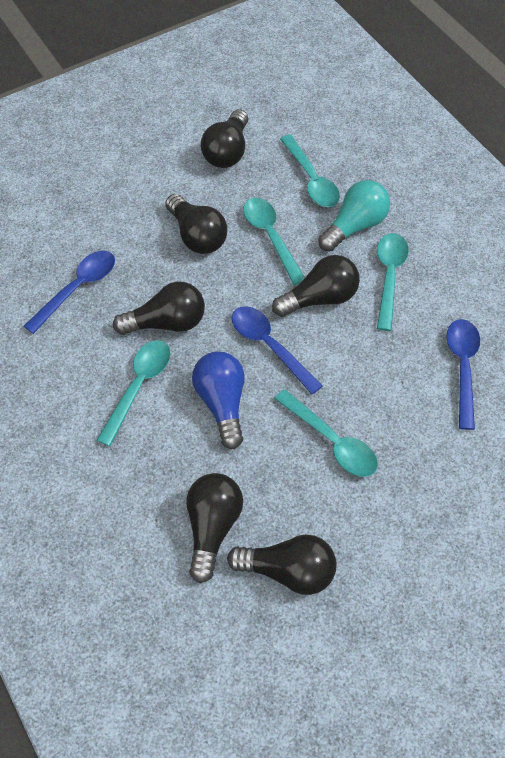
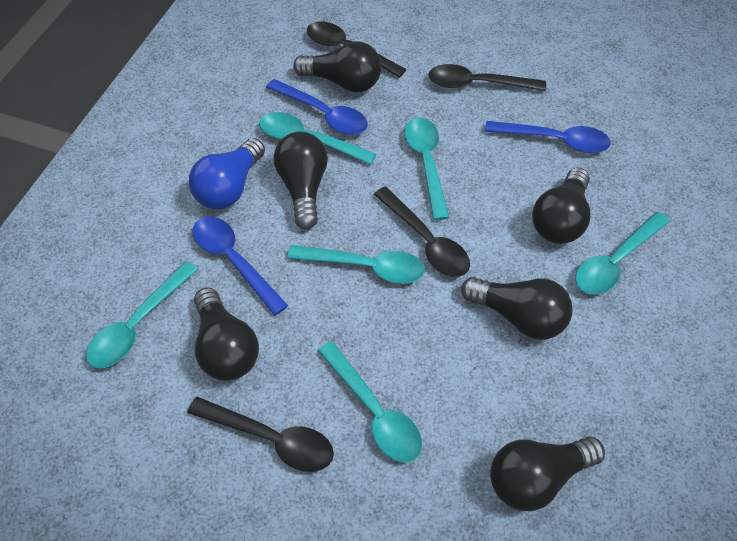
black spoon: 0 -> 4
turquoise light bulb: 1 -> 0
turquoise spoon: 5 -> 6

